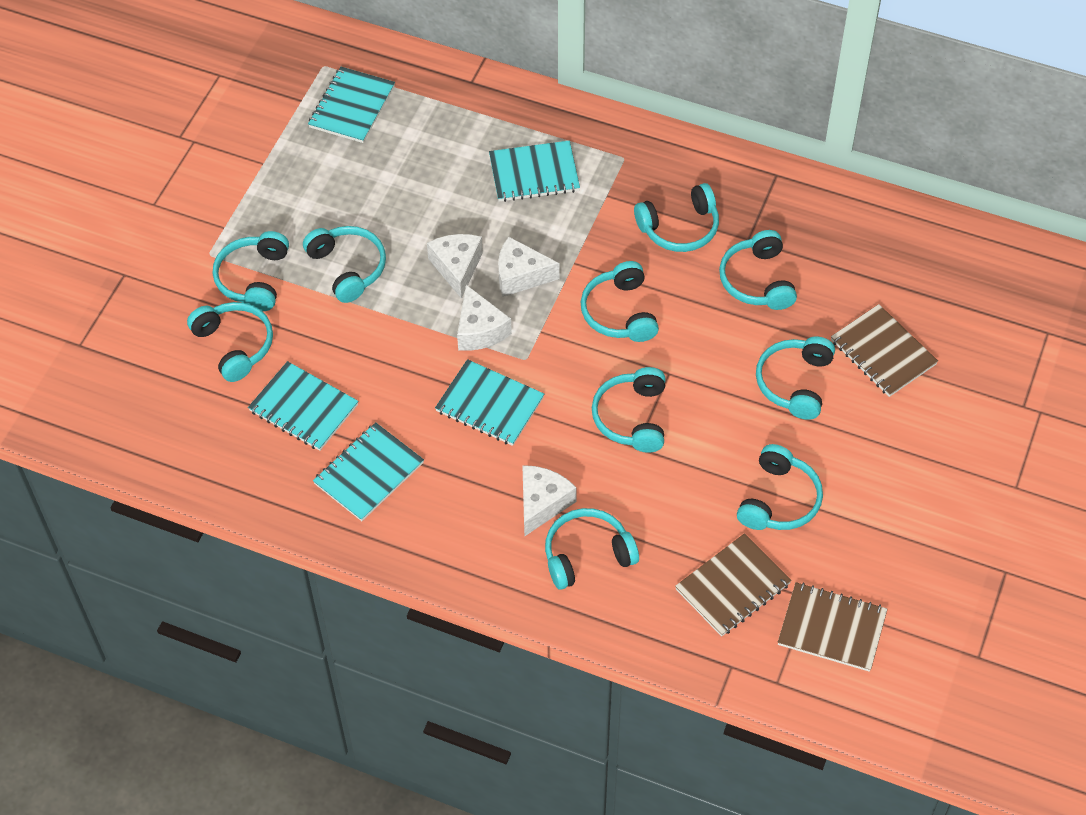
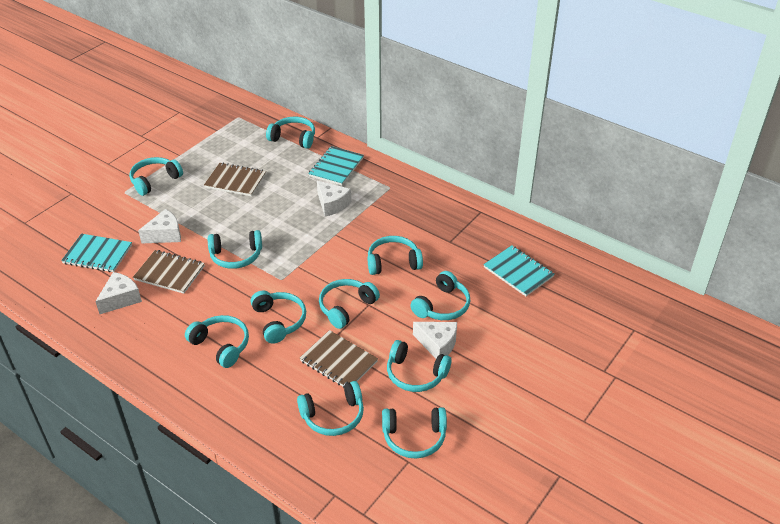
turquoise headphones: 10 -> 11
turquoise notebook: 5 -> 3

